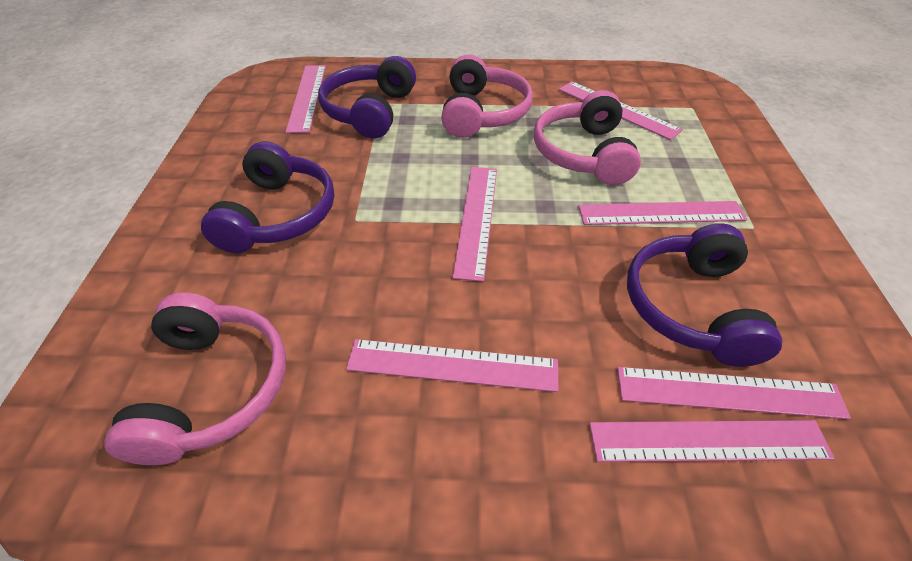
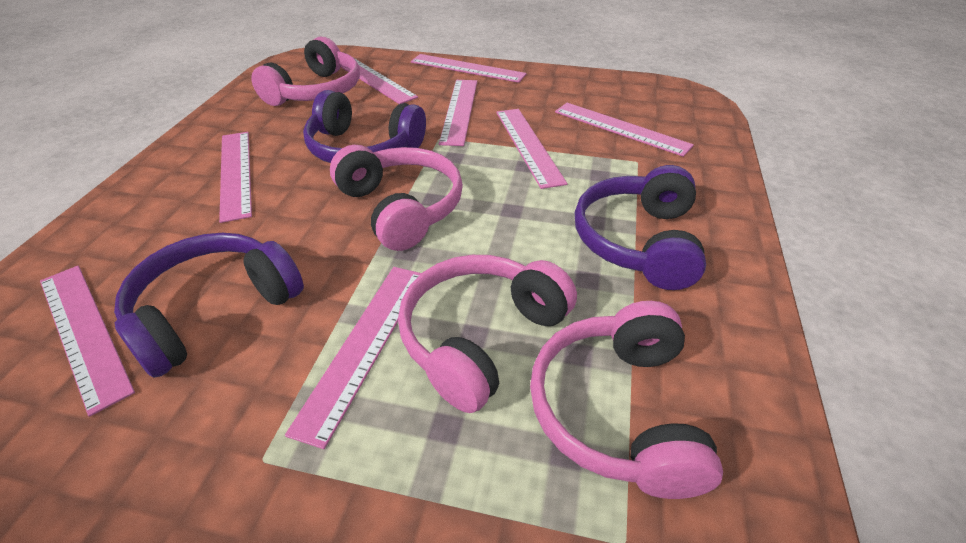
pink headphones: 3 -> 4
pink ruler: 7 -> 8

